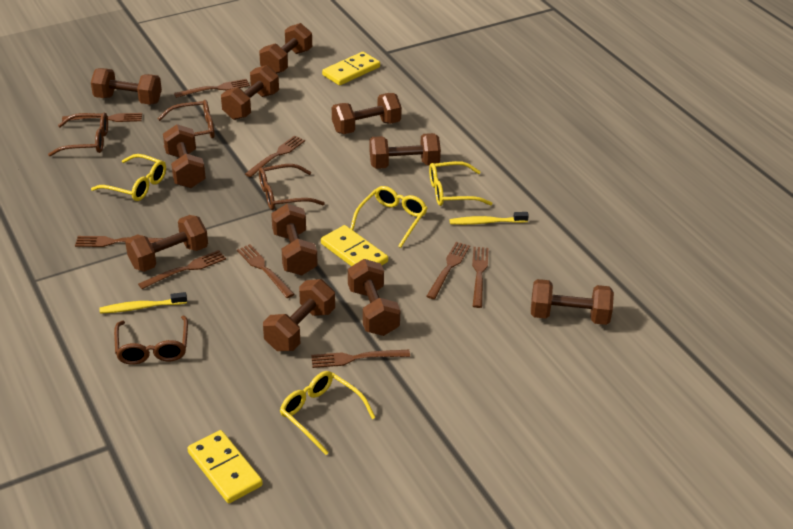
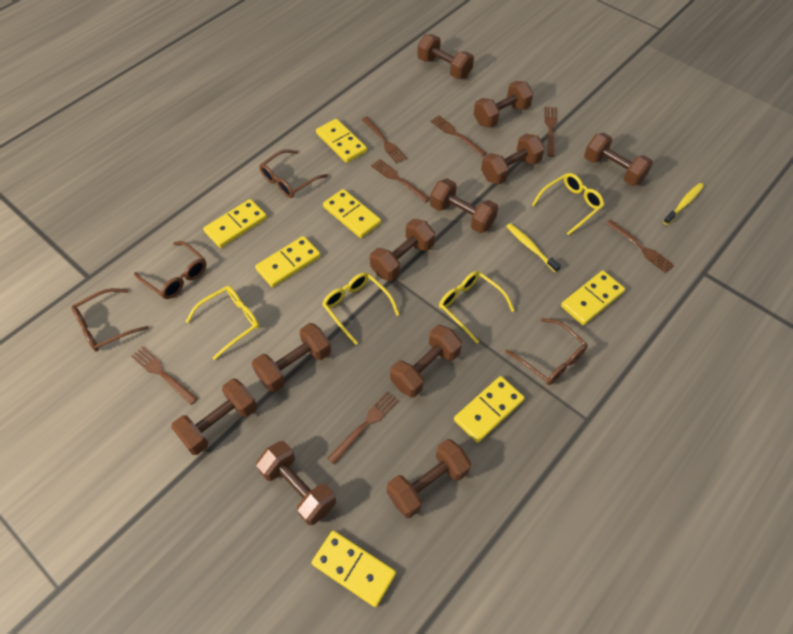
brown fork: 9 -> 7
yellow domino: 3 -> 7

